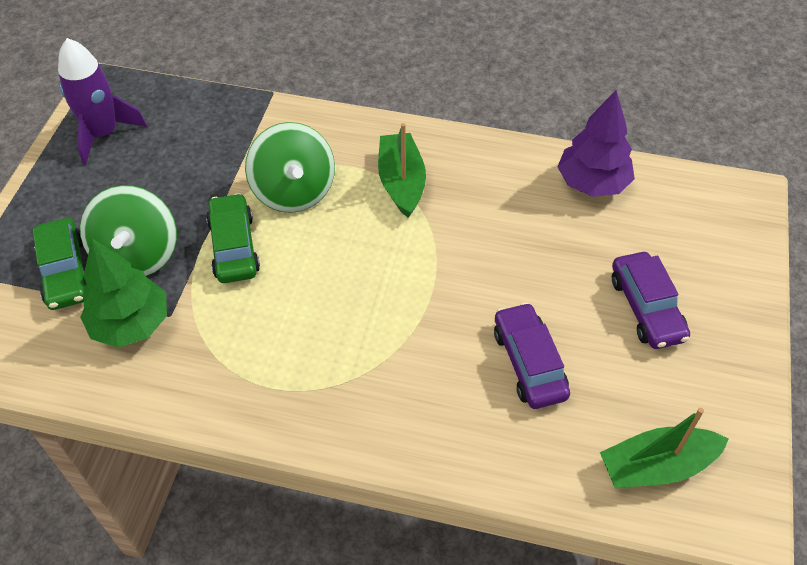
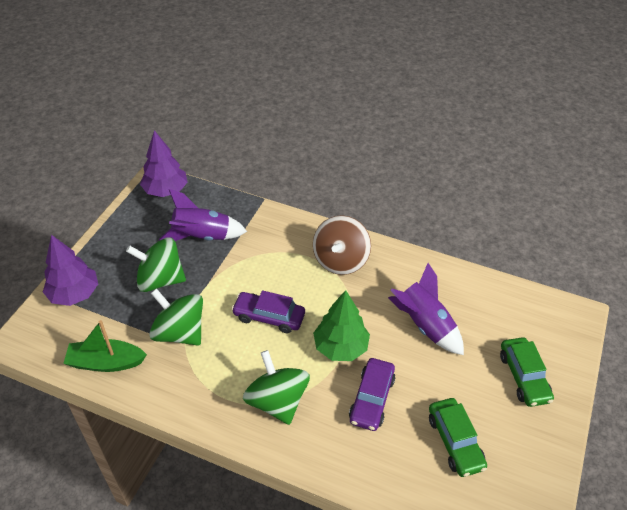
brown spinning top: 0 -> 1
green boat: 2 -> 1
green spinning top: 2 -> 3
purple rocket: 1 -> 2
purple tree: 1 -> 2

